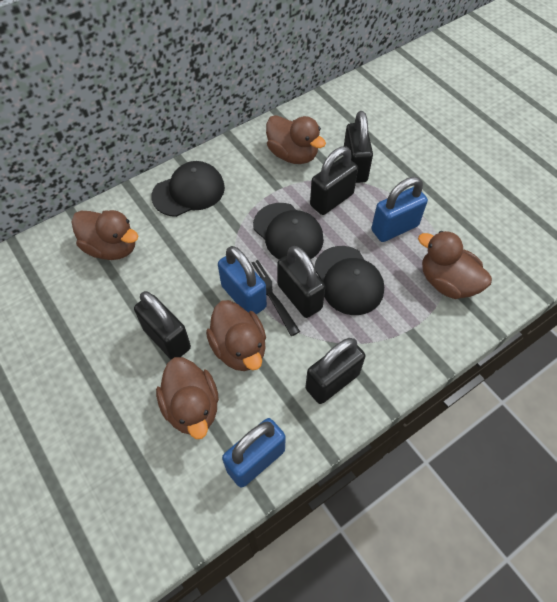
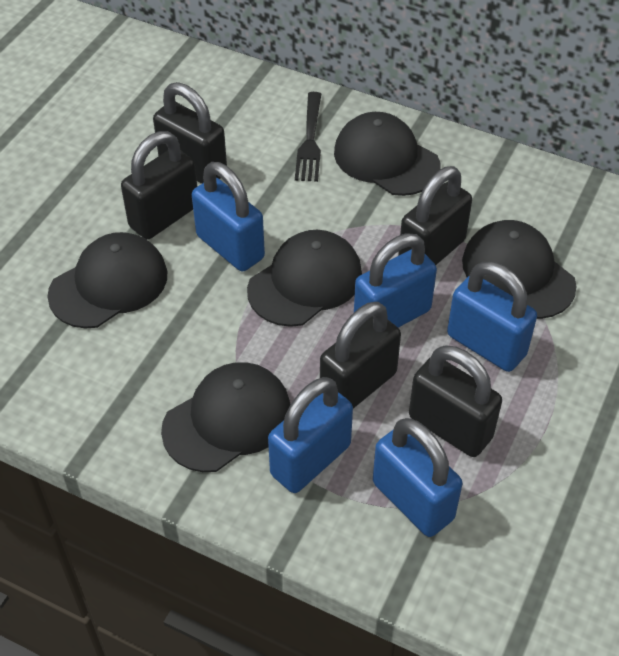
black cap: 3 -> 5
blue padlock: 3 -> 5
brown duck: 5 -> 0

